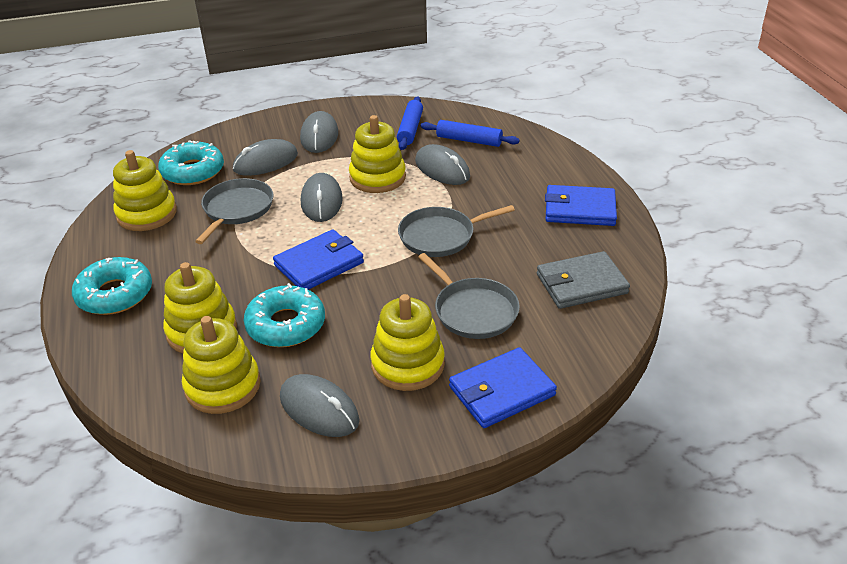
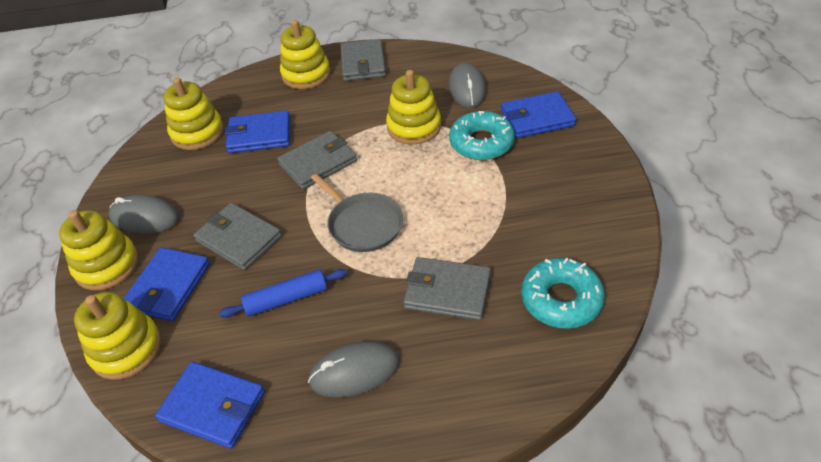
blue rolling pin: 2 -> 1
blue wallet: 3 -> 4
grey mouse: 5 -> 3
grey pan: 3 -> 1
grey wallet: 1 -> 4
turquoise donut: 3 -> 2

